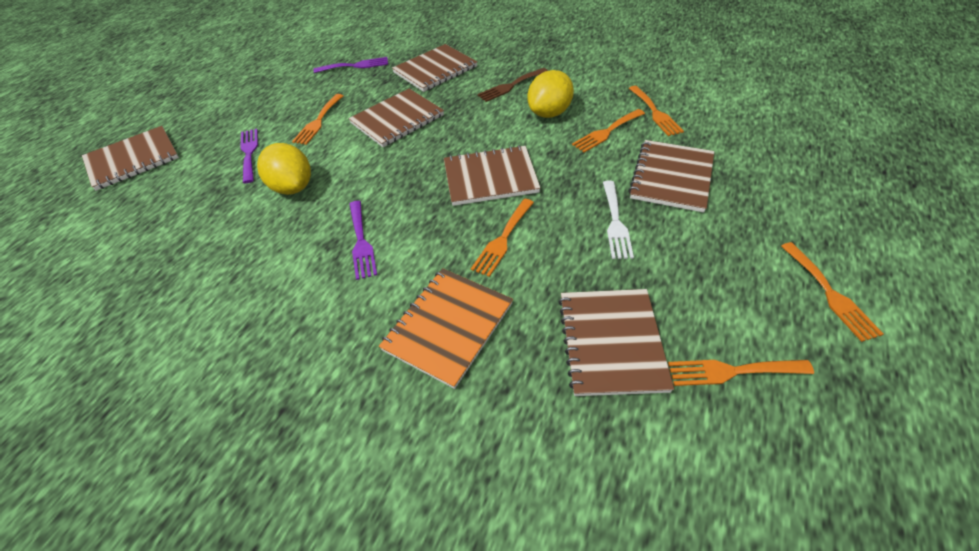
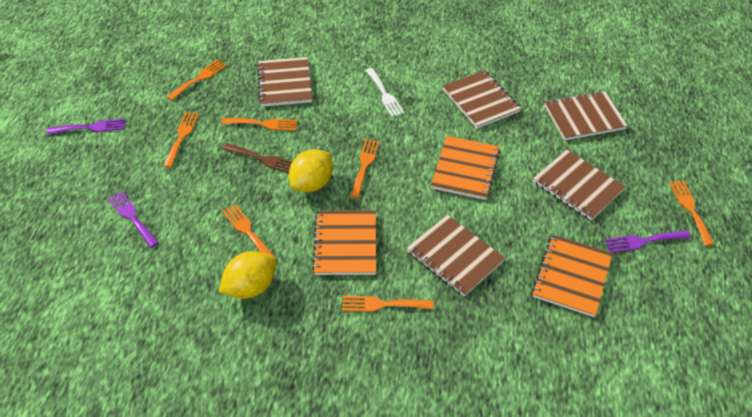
brown notebook: 6 -> 5
orange fork: 6 -> 7
orange notebook: 1 -> 3

